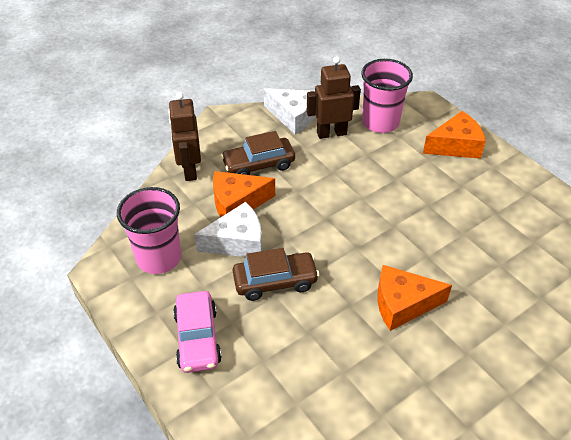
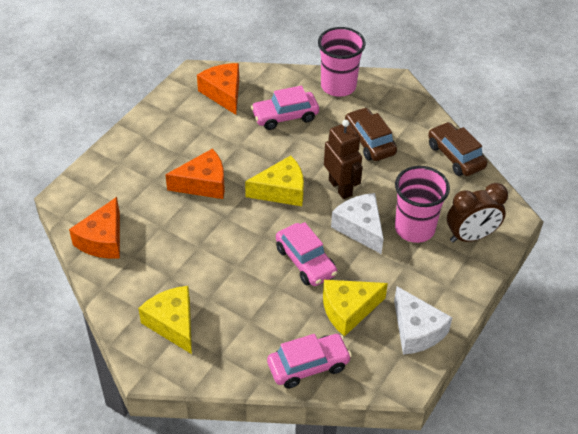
brown clock: 0 -> 1
brown robot: 2 -> 1
pink car: 1 -> 3
yellow cheese: 0 -> 3

